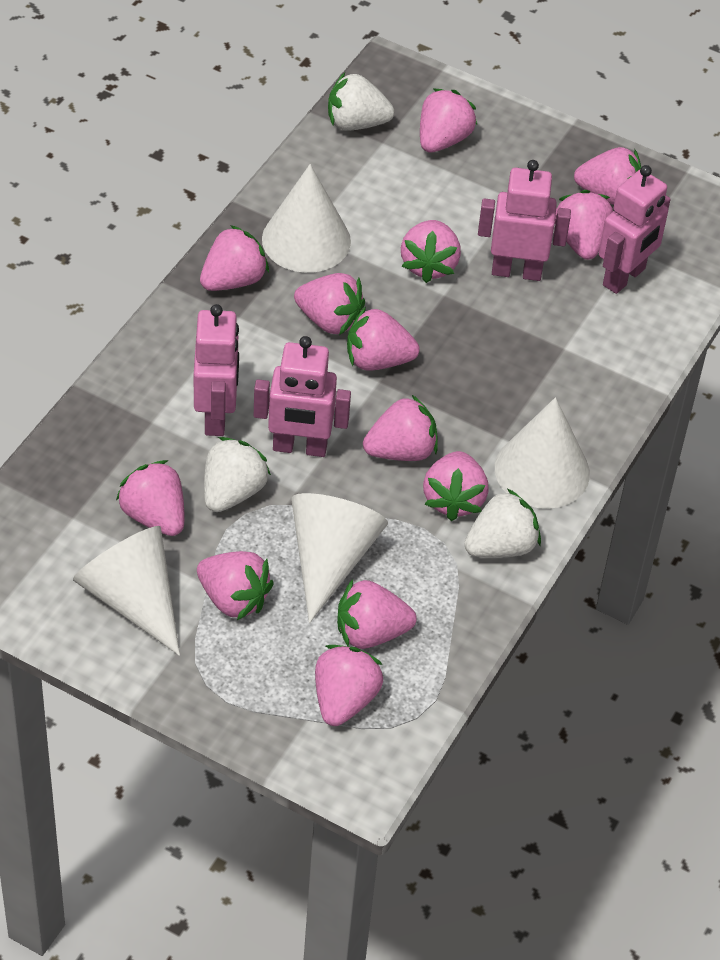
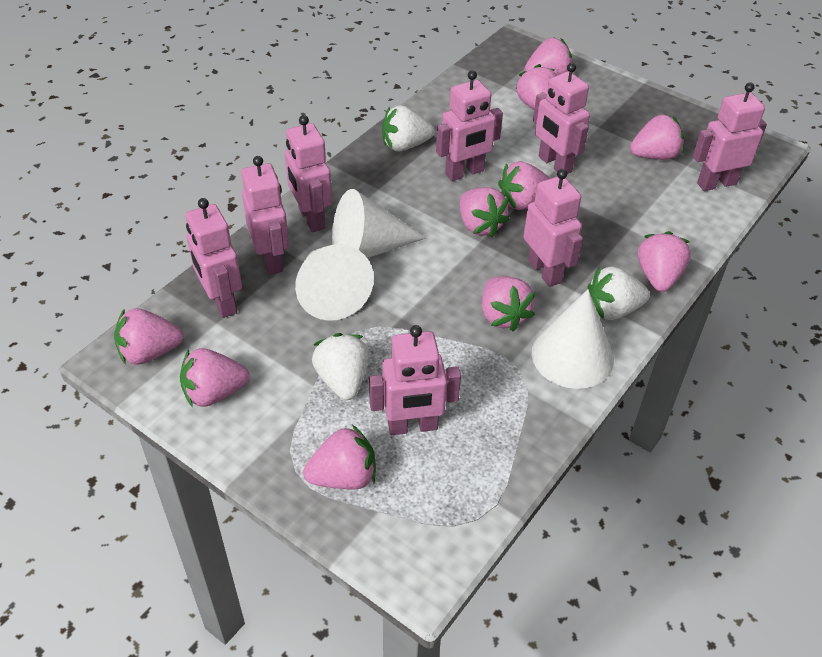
pink robot: 4 -> 8
pink strawberry: 13 -> 10
white cone: 4 -> 3

